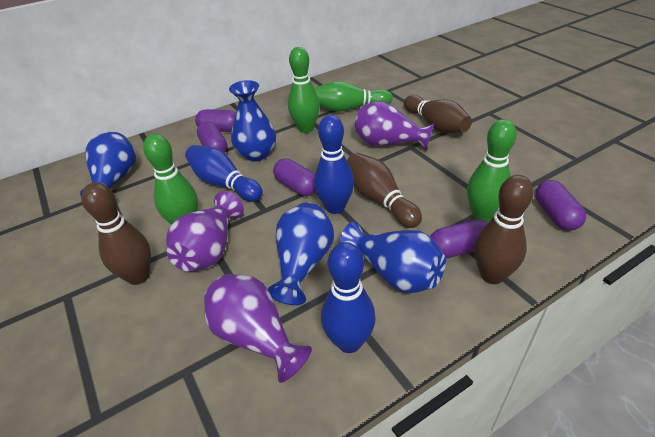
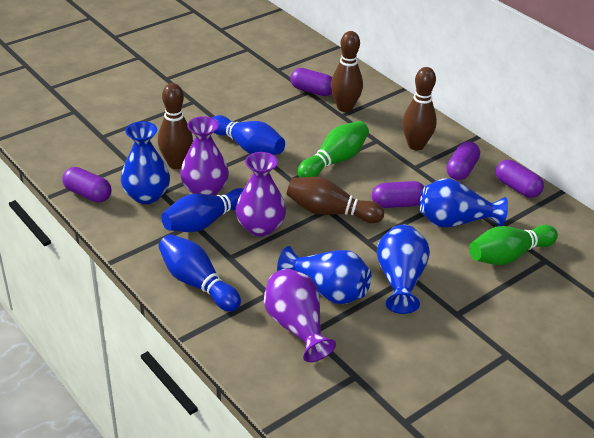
green bowling pin: 4 -> 2

